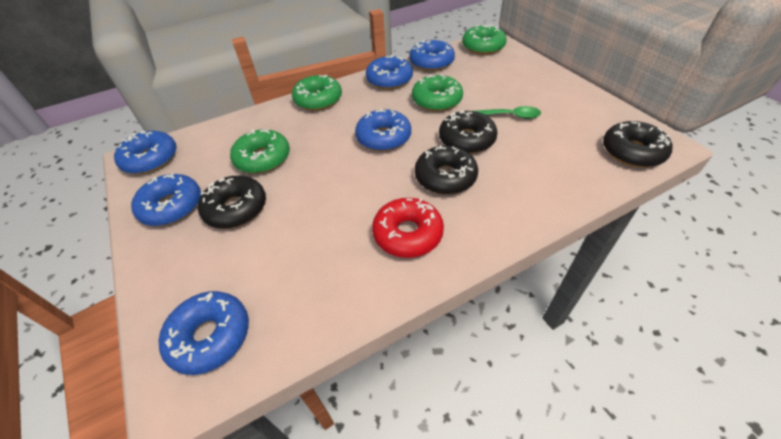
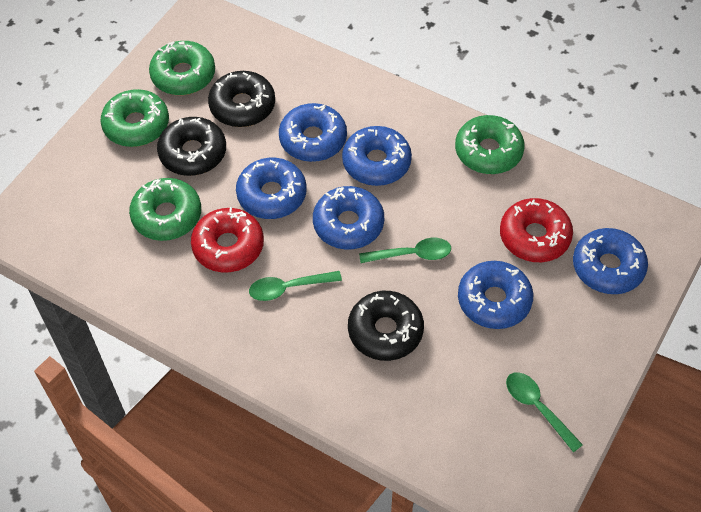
black donut: 4 -> 3
green spoon: 1 -> 3
red donut: 1 -> 2

